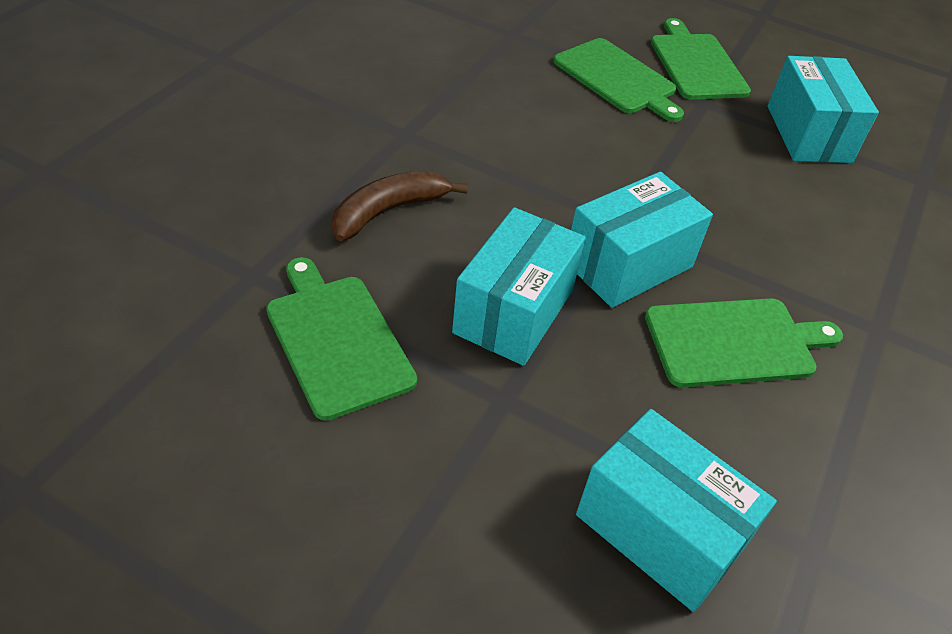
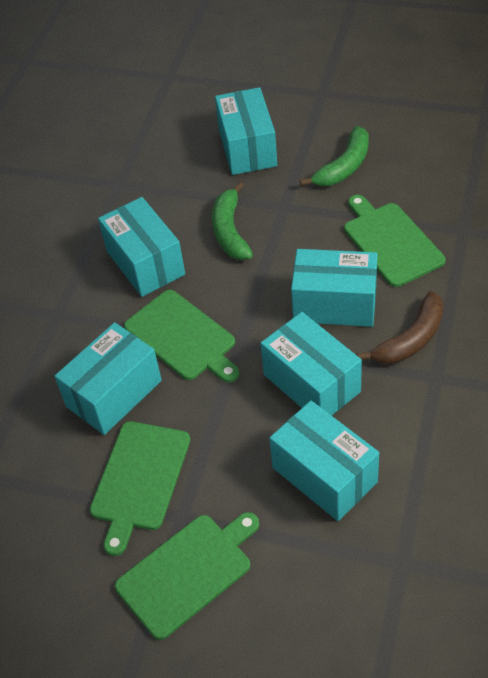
green banana: 0 -> 2
turquoise box: 4 -> 6

